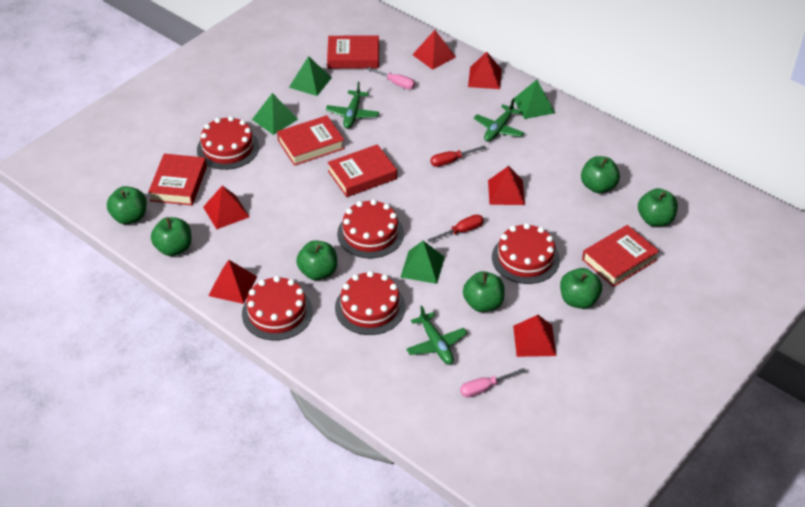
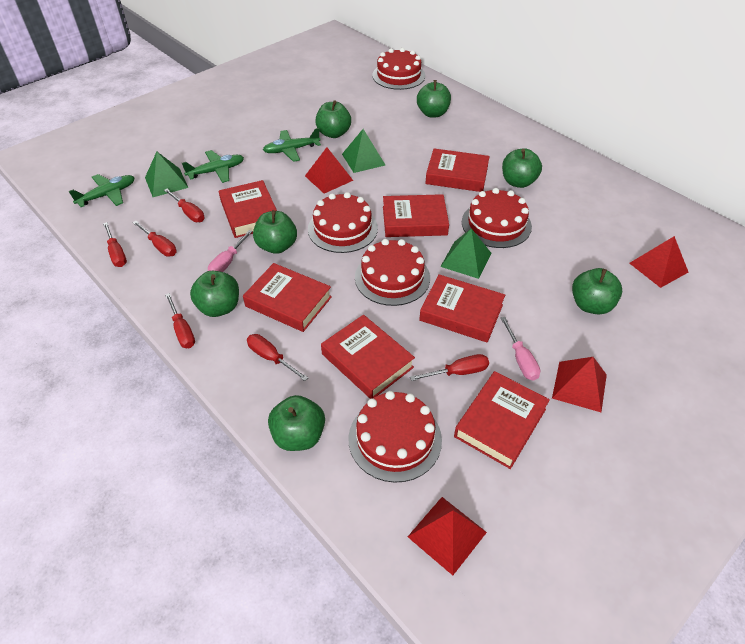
green pyramid: 4 -> 3
red book: 5 -> 7
red pyramid: 6 -> 4
red screwdriver: 2 -> 6

